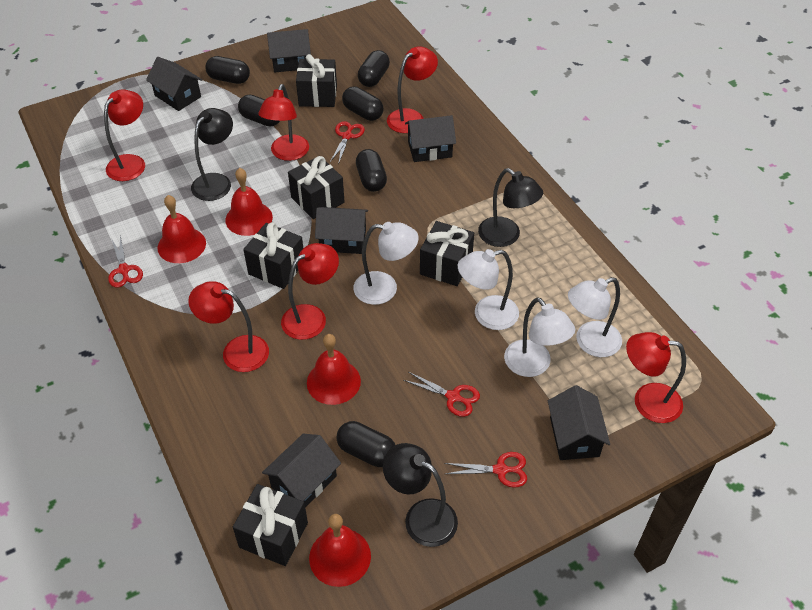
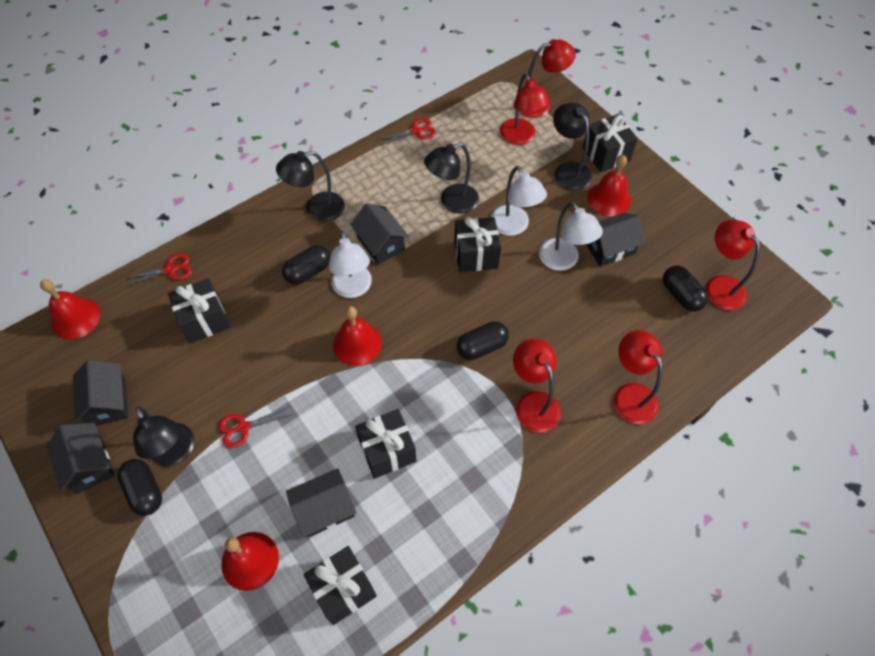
black capsule: 6 -> 4
black house: 6 -> 5
black lamp: 3 -> 4
red lamp: 6 -> 5
red scissors: 4 -> 3
white lamp: 4 -> 3

